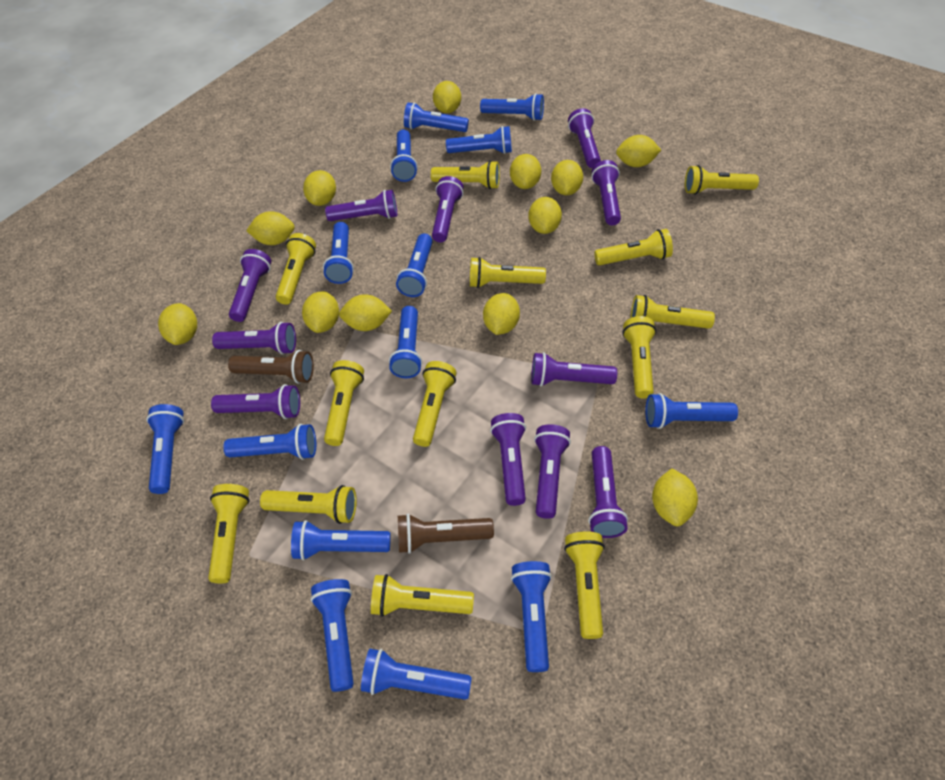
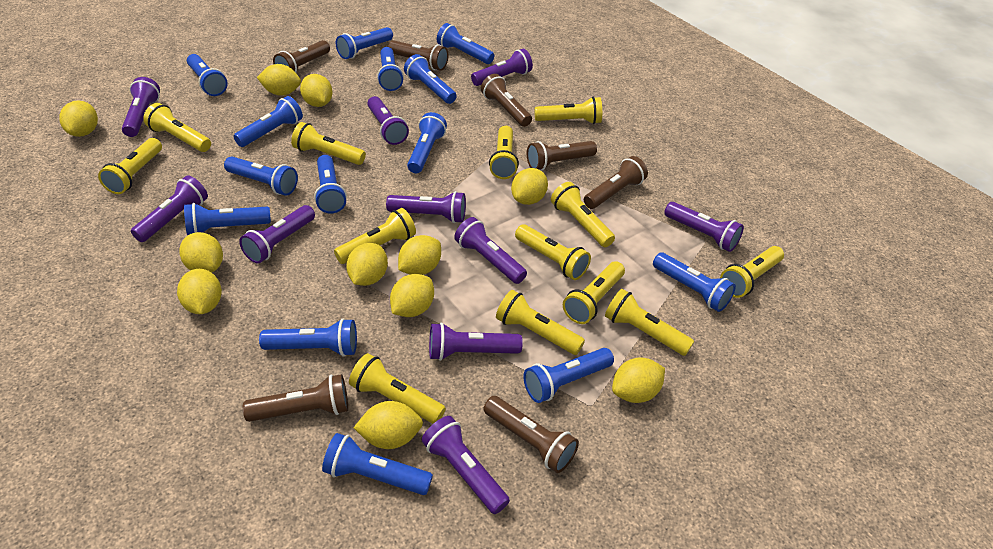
brown flashlight: 2 -> 7
purple flashlight: 11 -> 10
yellow lemon: 12 -> 11

